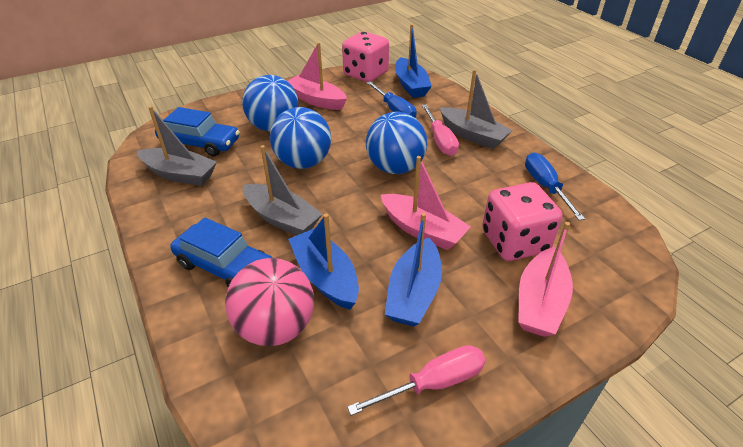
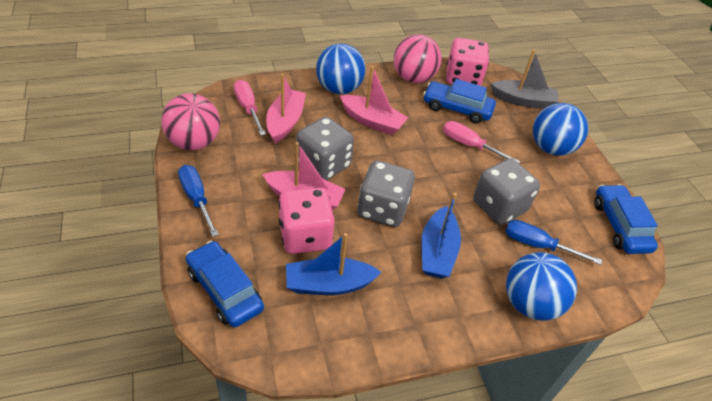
blue boat: 3 -> 2
blue car: 2 -> 3
grey boat: 3 -> 1
grey dice: 0 -> 3
pink ball: 1 -> 2

